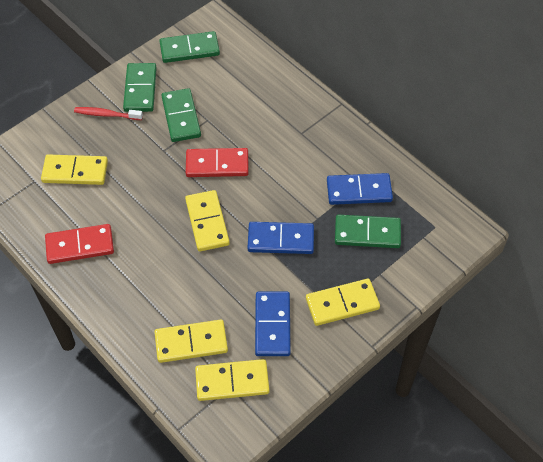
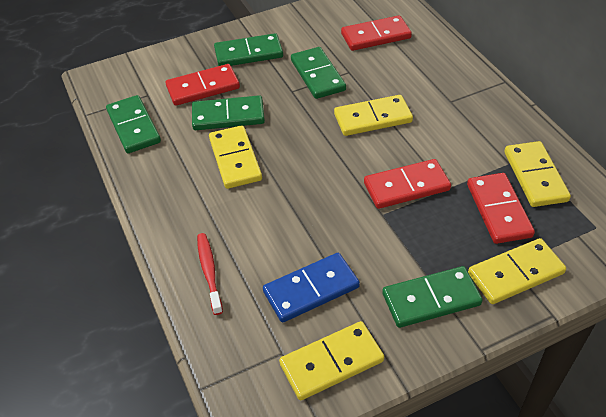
blue domino: 3 -> 1
green domino: 4 -> 5
red domino: 2 -> 4

